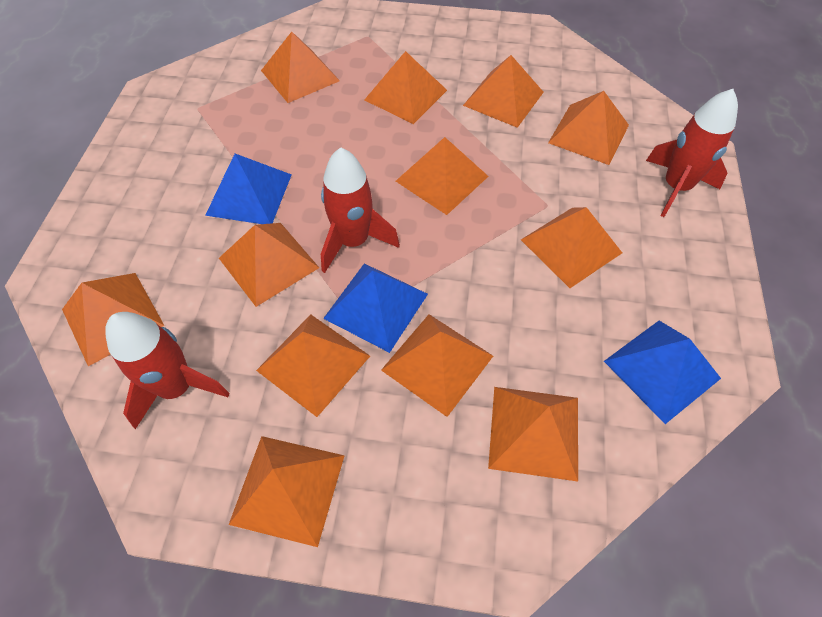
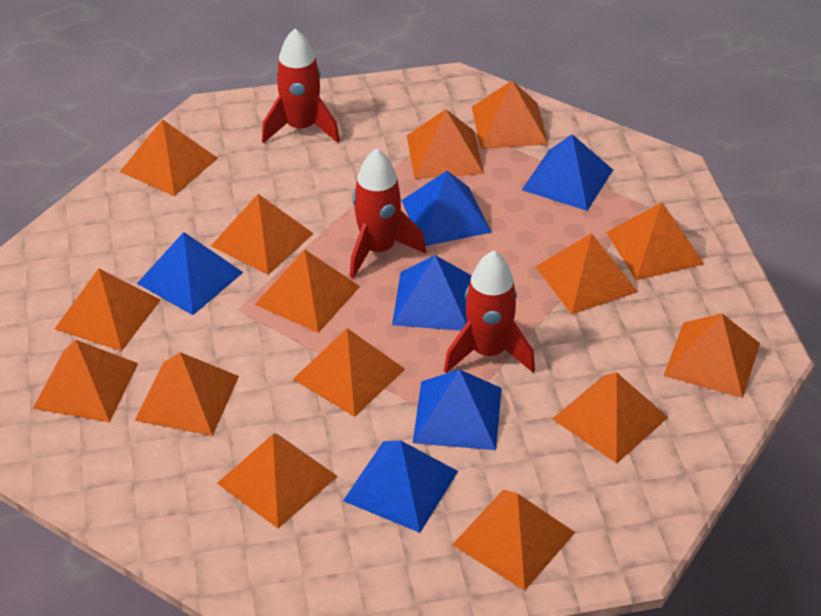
blue pyramid: 3 -> 6
orange pyramid: 12 -> 15

